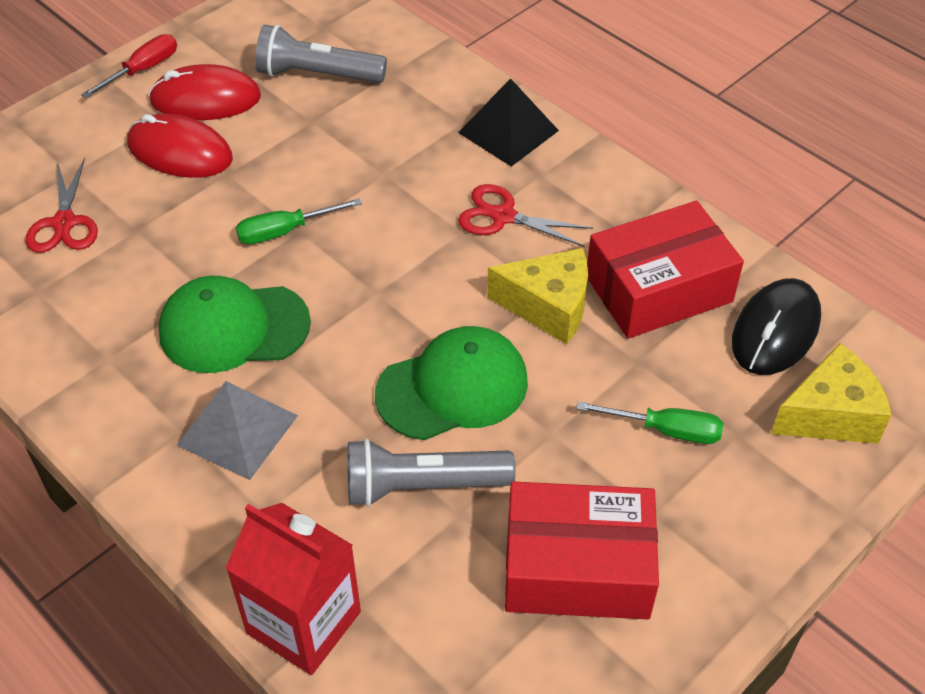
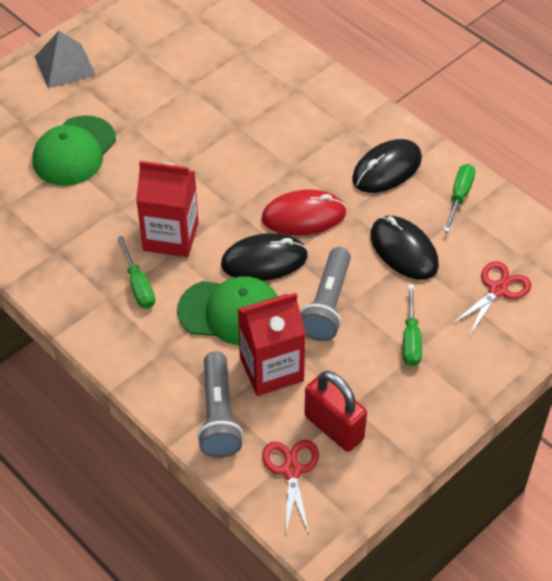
black mouse: 1 -> 3
black pyramid: 1 -> 0
green screwdriver: 2 -> 3
red box: 2 -> 0
red carton: 1 -> 2
red mouse: 2 -> 1
red padlock: 0 -> 1
red screwdriver: 1 -> 0
yellow cheese: 2 -> 0

